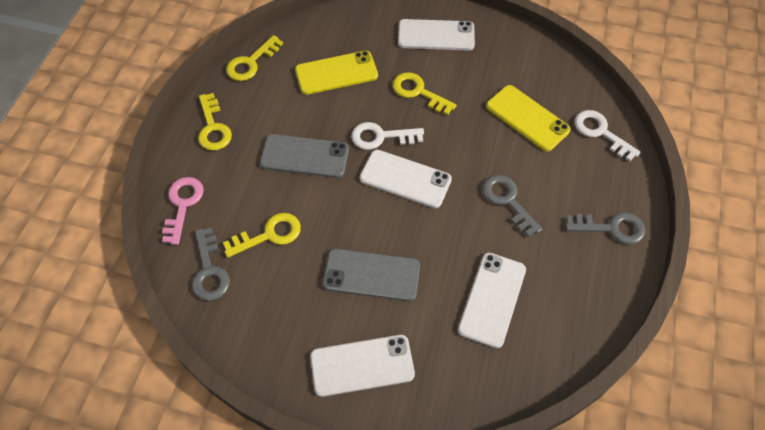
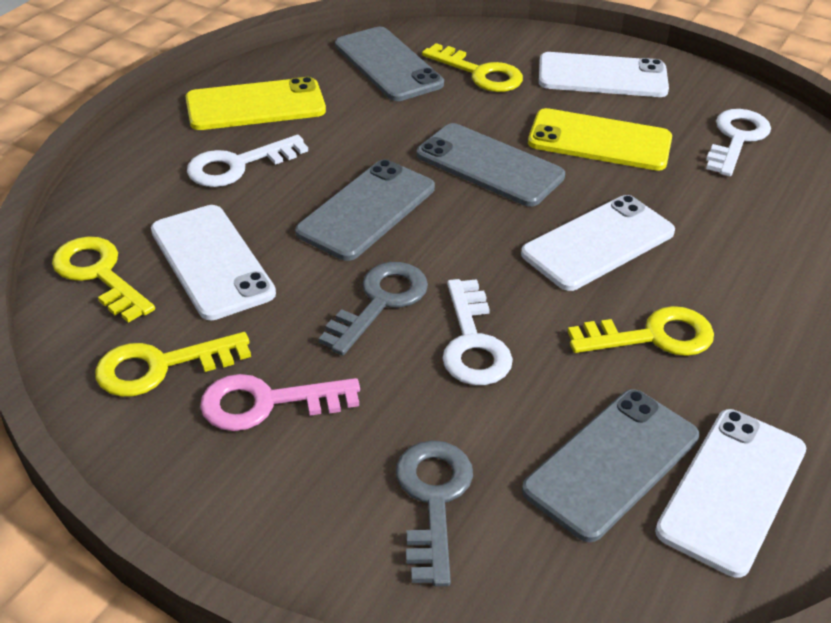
grey key: 3 -> 2
grey phone: 2 -> 4
white key: 2 -> 3

